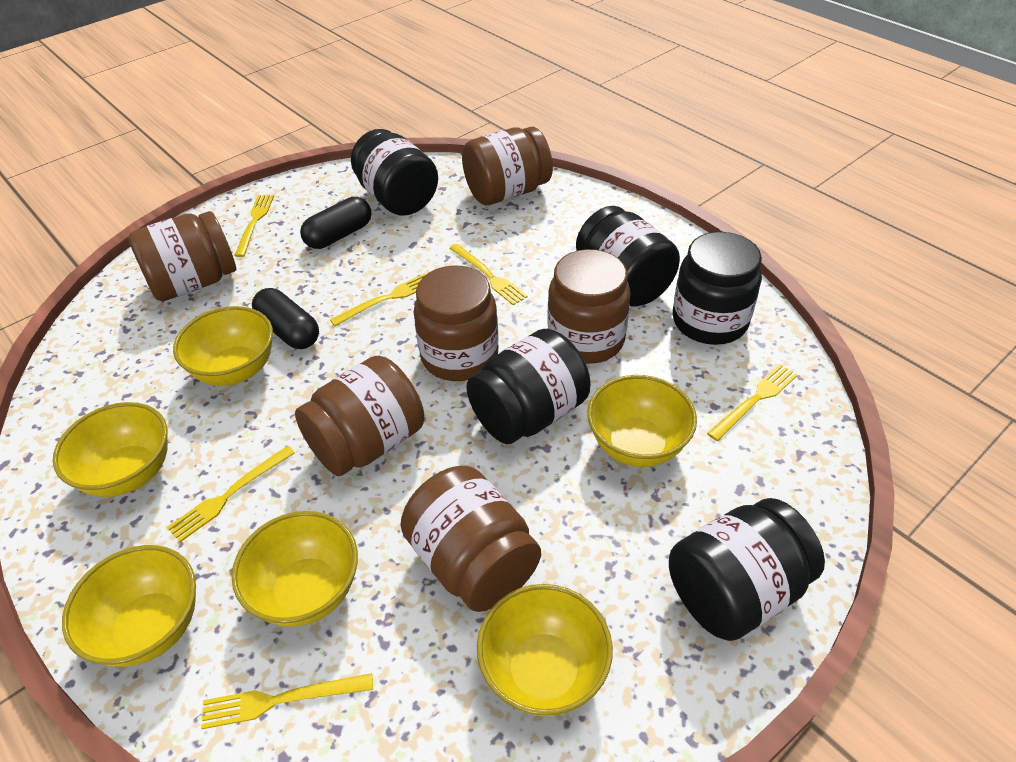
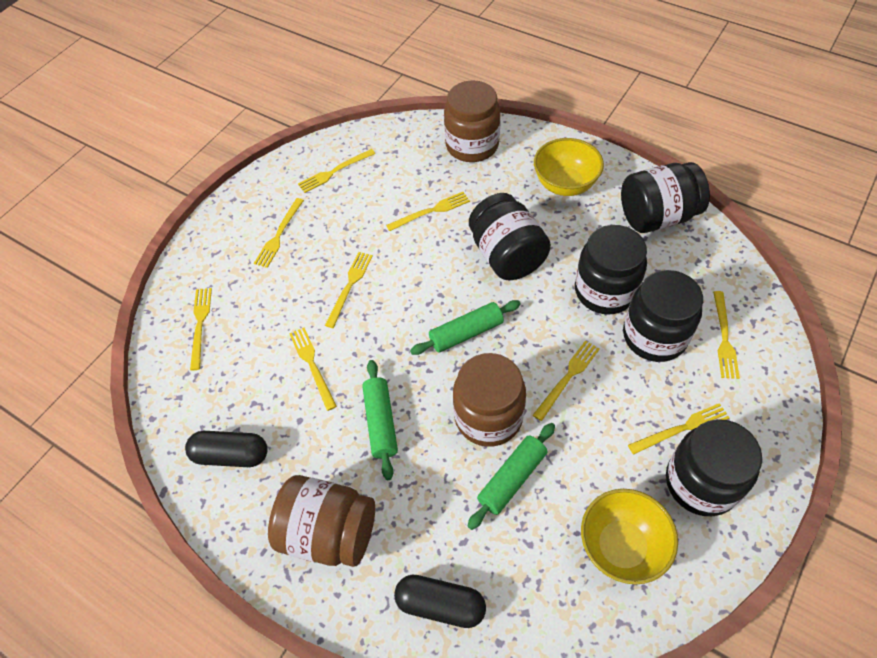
brown jar: 6 -> 3
green rolling pin: 0 -> 3
yellow bowl: 6 -> 2
yellow fork: 6 -> 9

